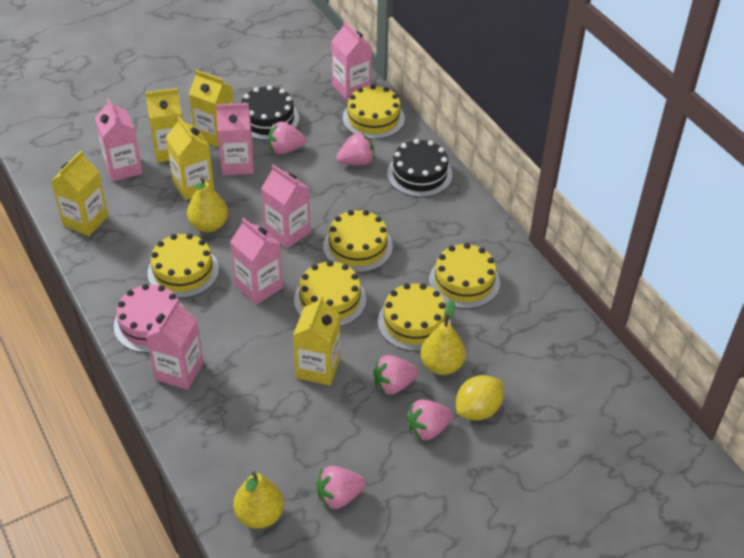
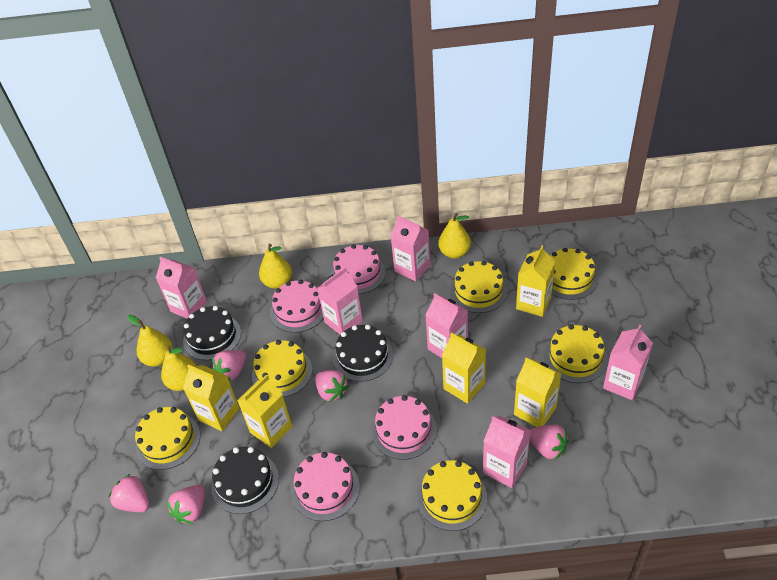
black cake: 2 -> 3
pink cake: 1 -> 4
yellow lemon: 1 -> 0
yellow pear: 3 -> 4

